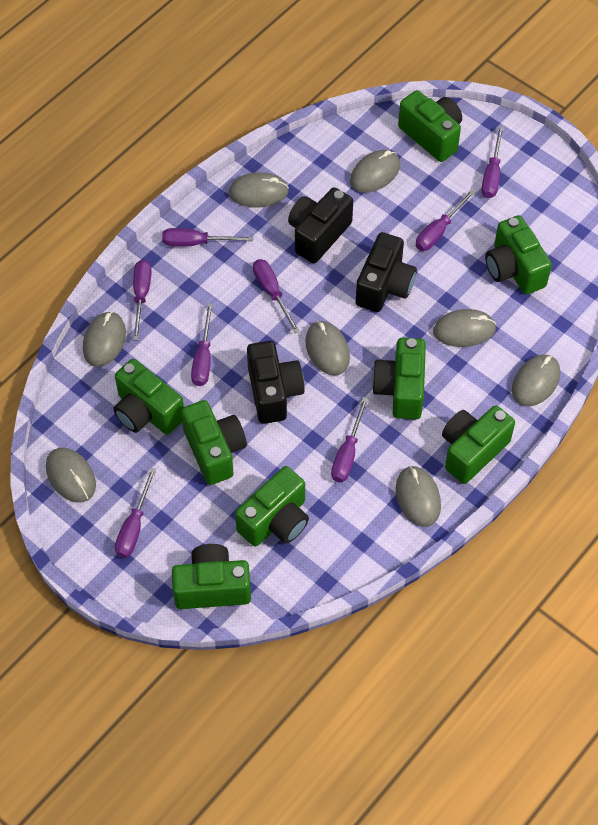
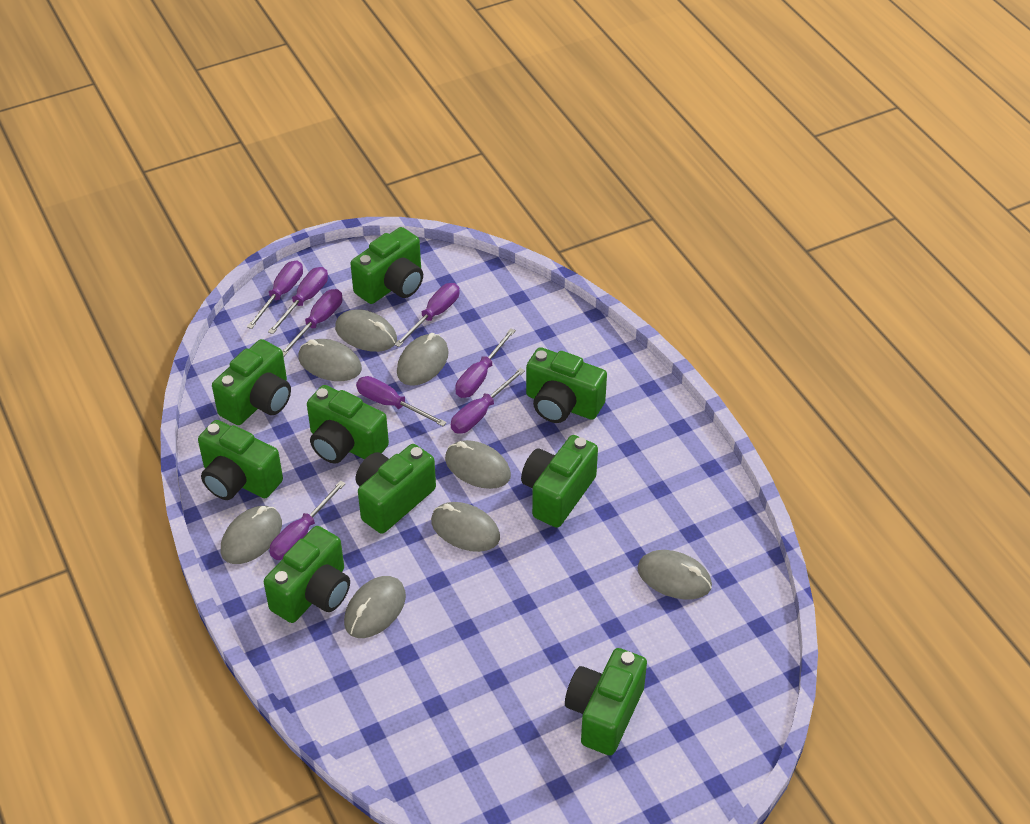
black camera: 3 -> 0
green camera: 8 -> 9

